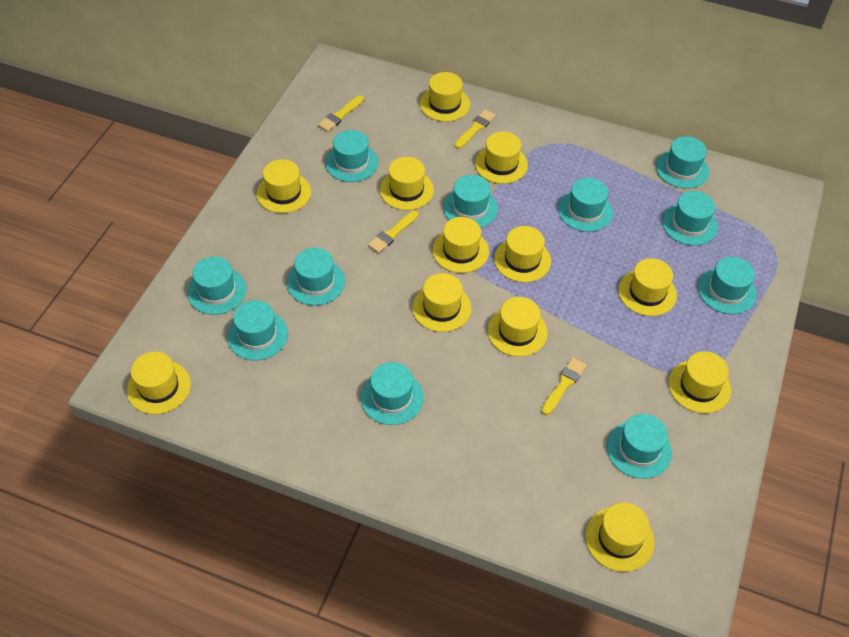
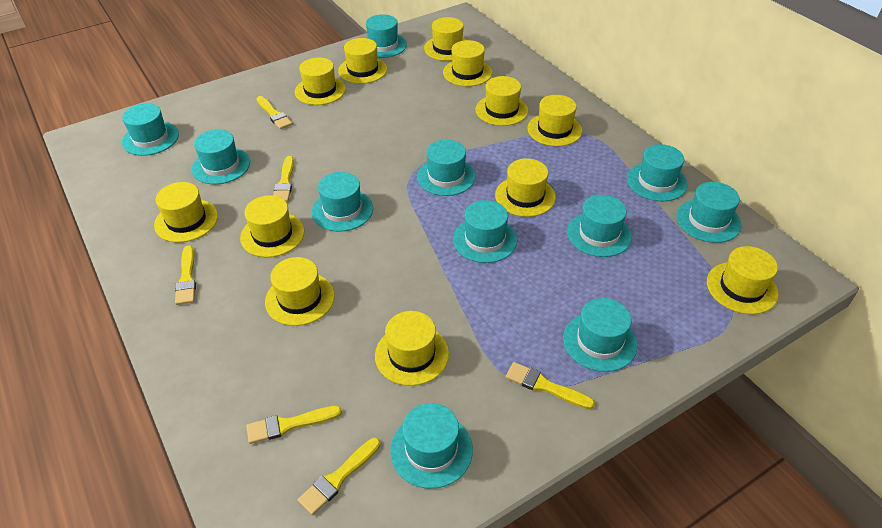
yellow brush: 4 -> 6

